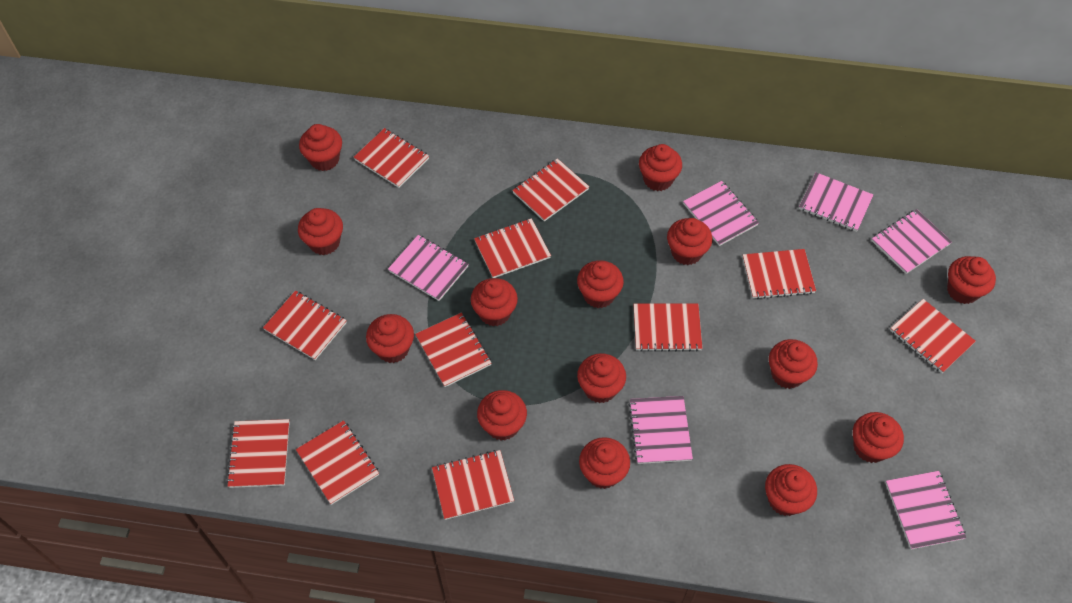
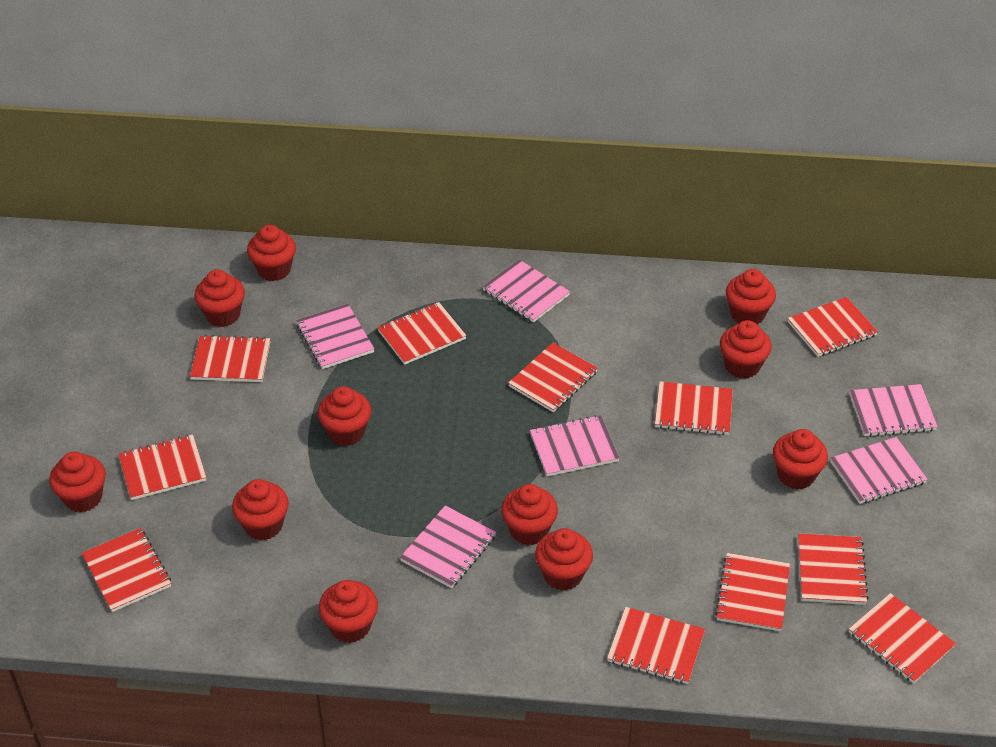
red cupcake: 14 -> 11

